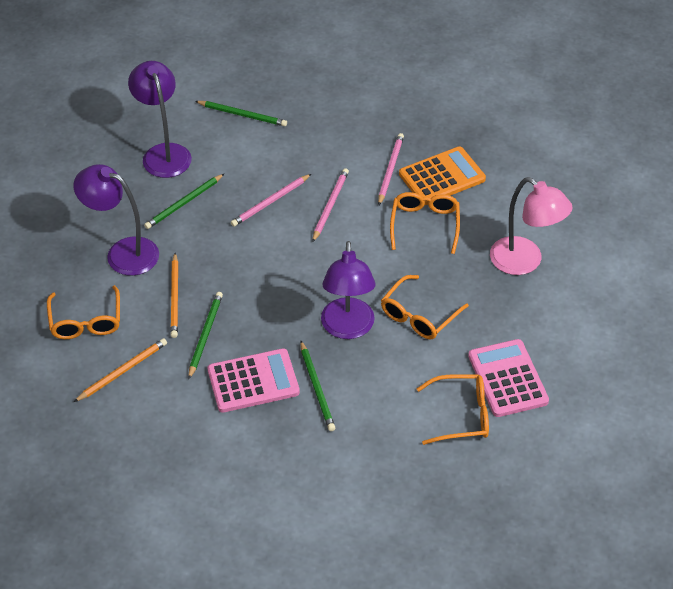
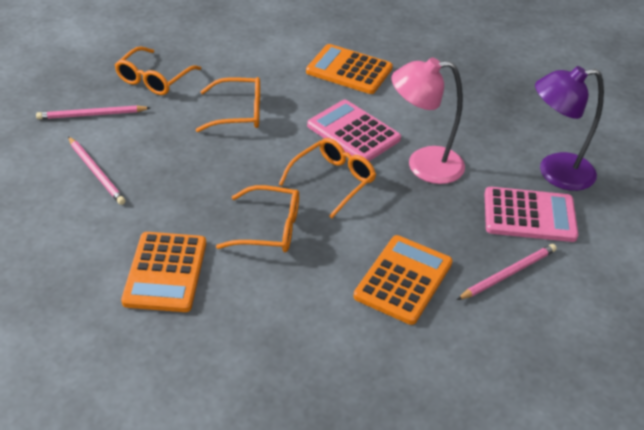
green pencil: 4 -> 0
orange calculator: 1 -> 3
orange pencil: 2 -> 0
purple lamp: 3 -> 1

